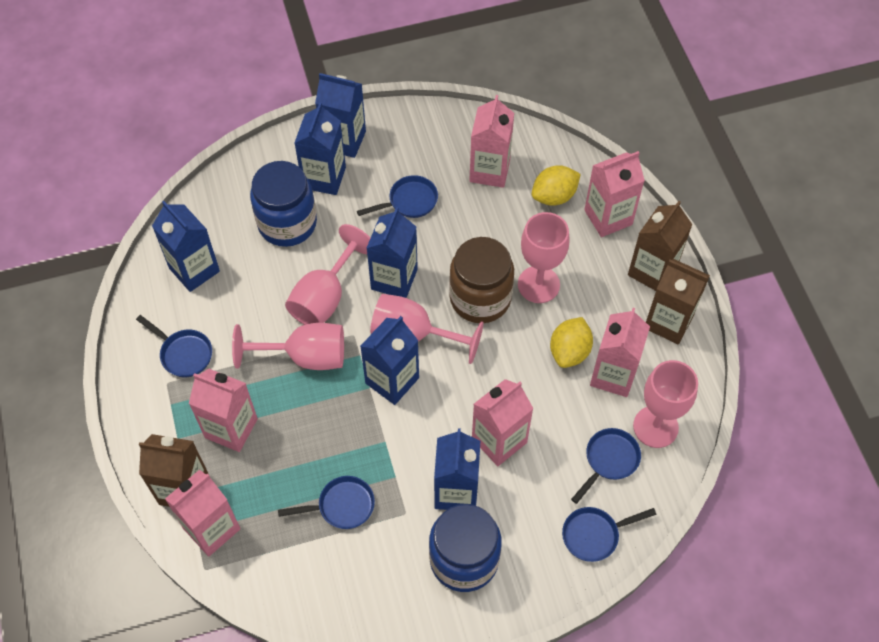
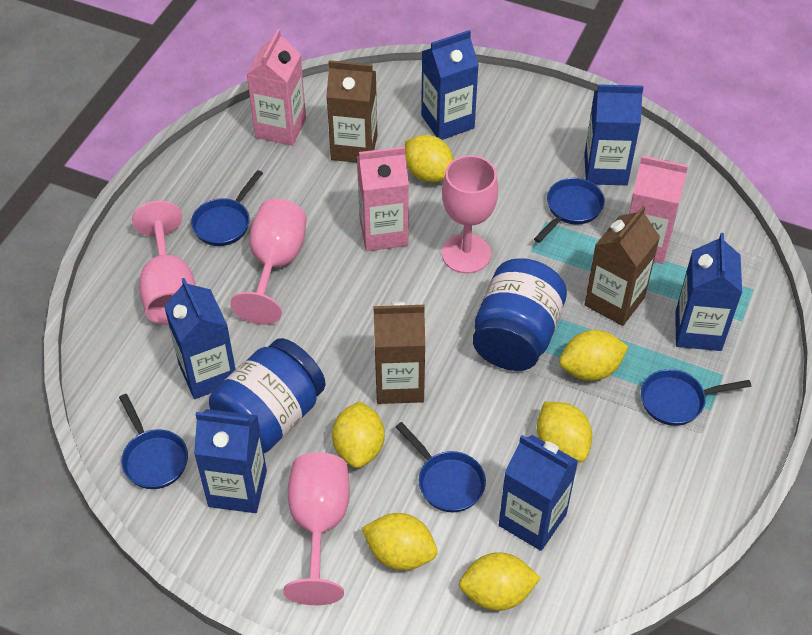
brown jar: 1 -> 0
pink carton: 6 -> 3
pink goblet: 5 -> 4
yellow lemon: 2 -> 6

